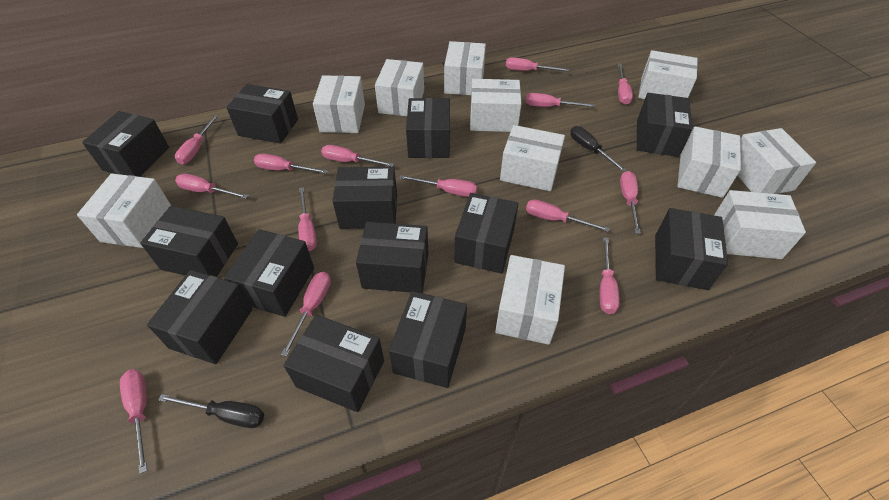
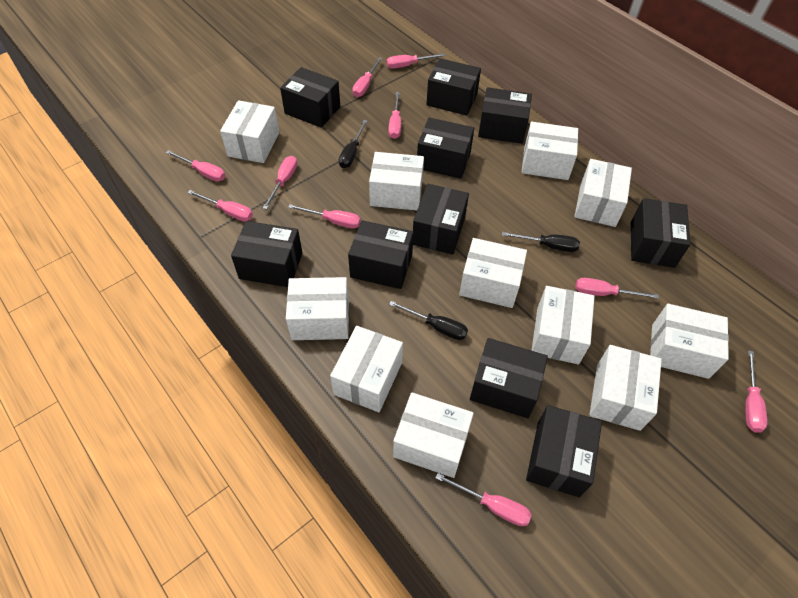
black box: 13 -> 10
black screwdriver: 2 -> 3
pink screwdriver: 14 -> 10

